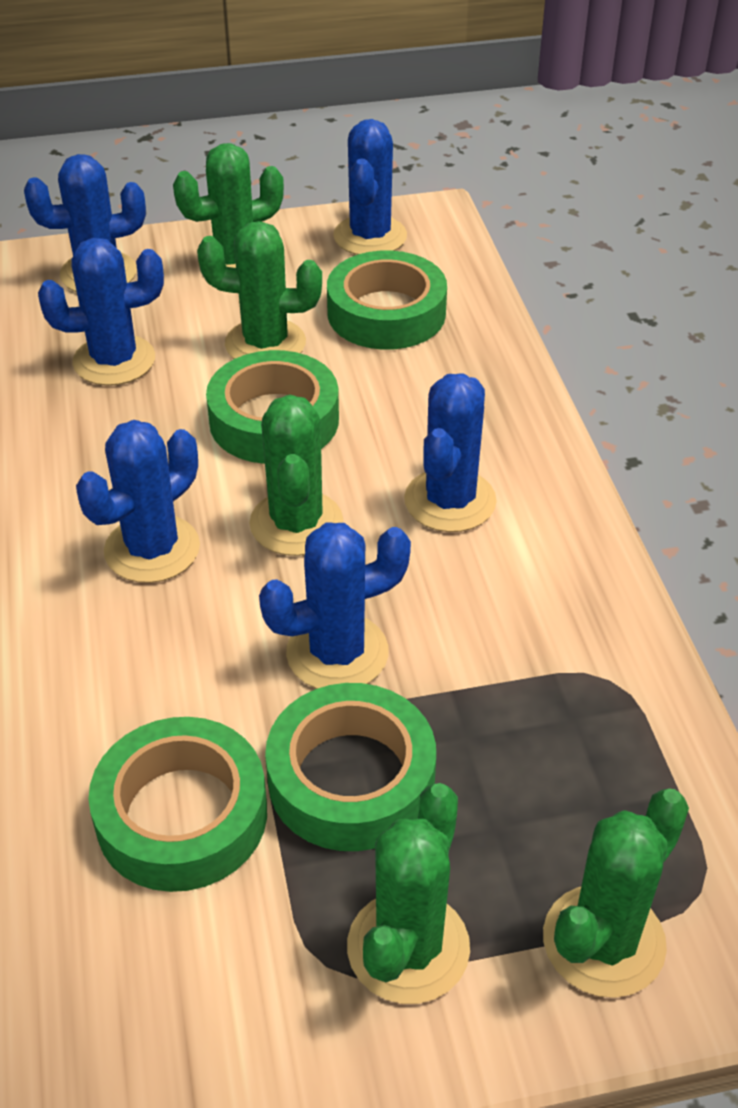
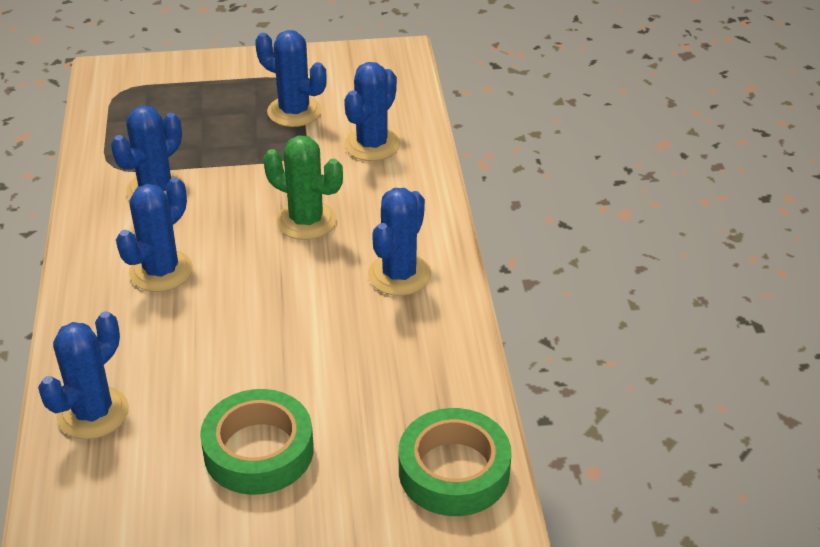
green cactus: 5 -> 1
green tape: 4 -> 2

